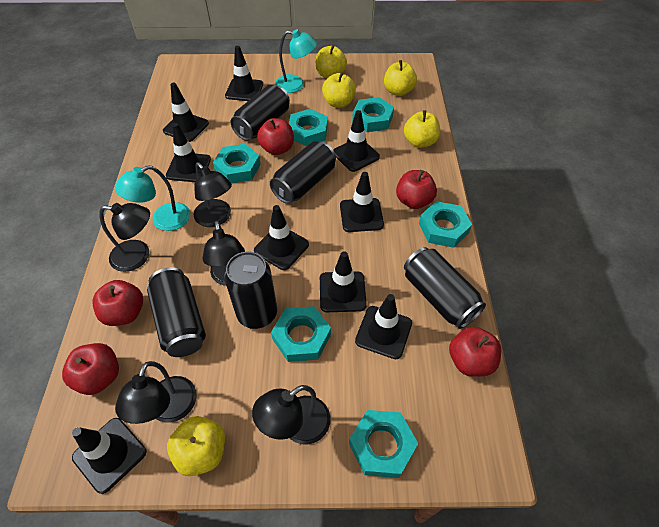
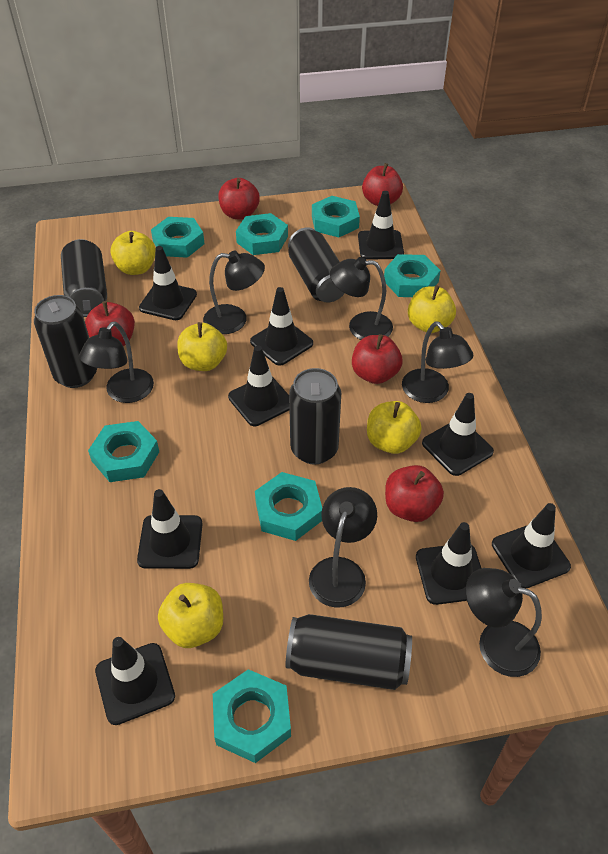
black lamp: 5 -> 6
turquoise lamp: 2 -> 0
turquoise nut: 6 -> 7

